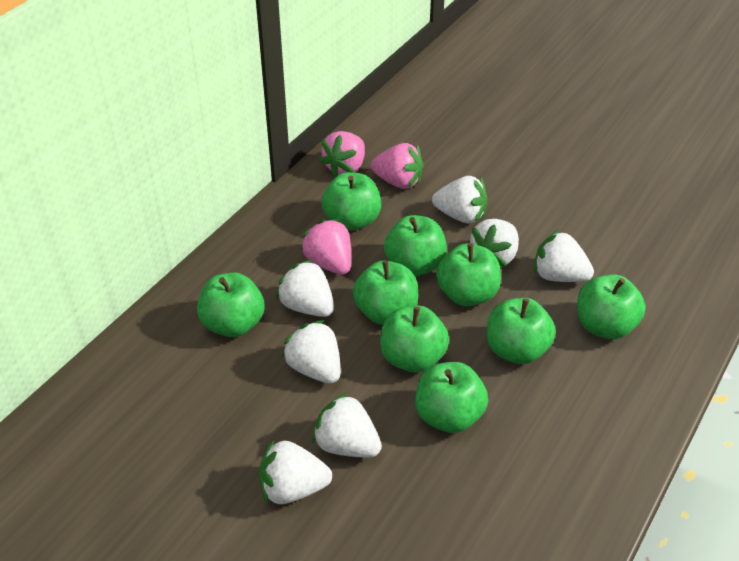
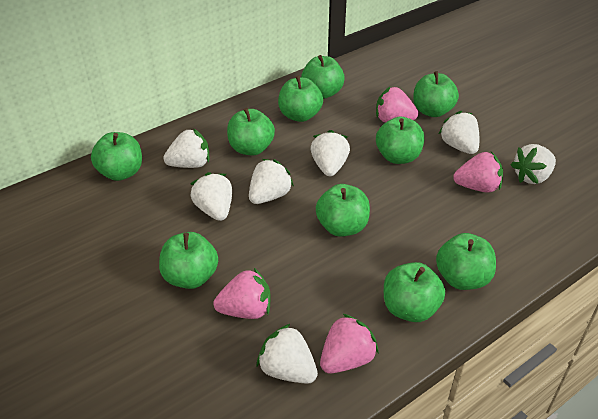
green apple: 9 -> 10
pink strawberry: 3 -> 4

